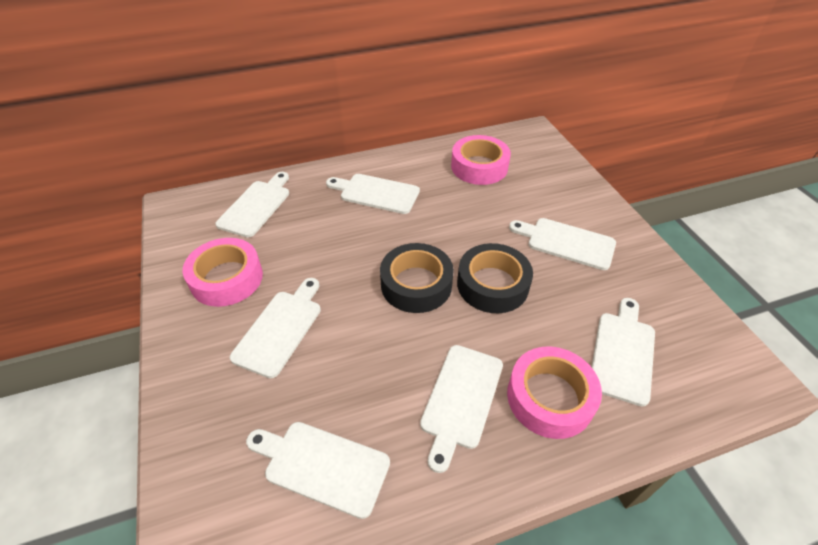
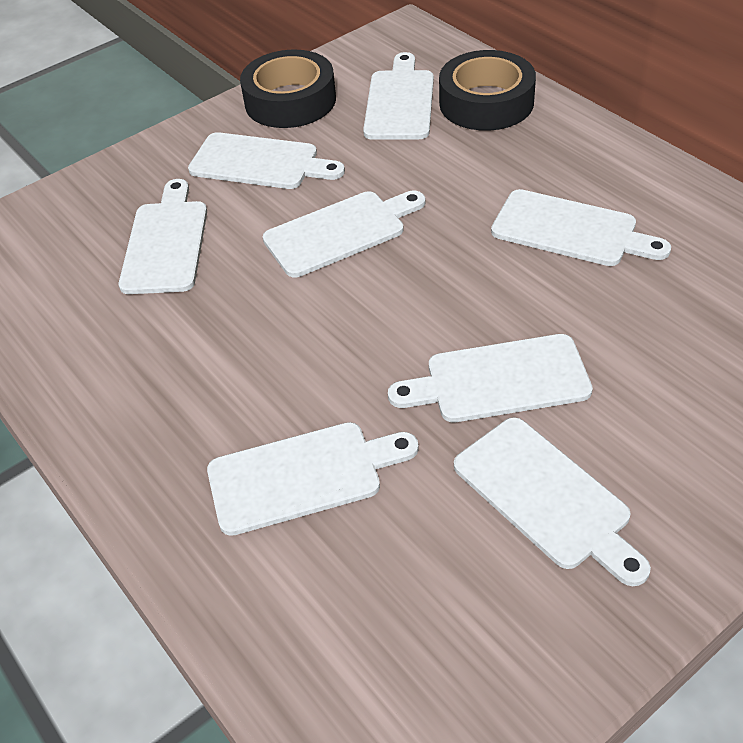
pink tape: 3 -> 0
white cutting board: 7 -> 8

